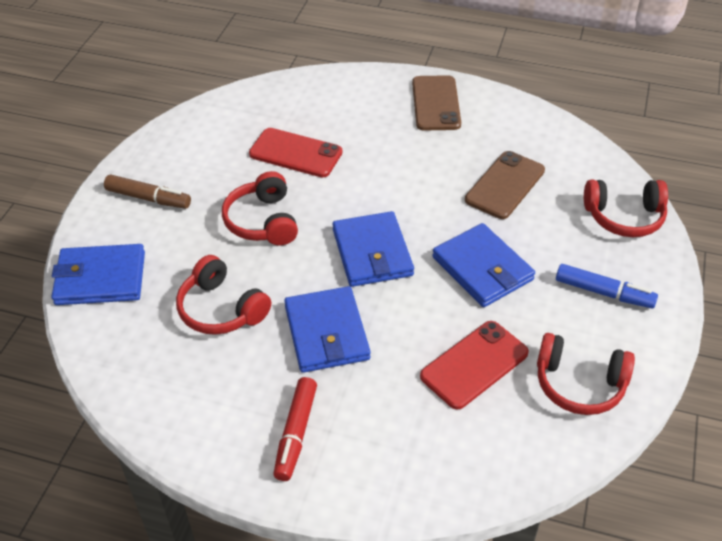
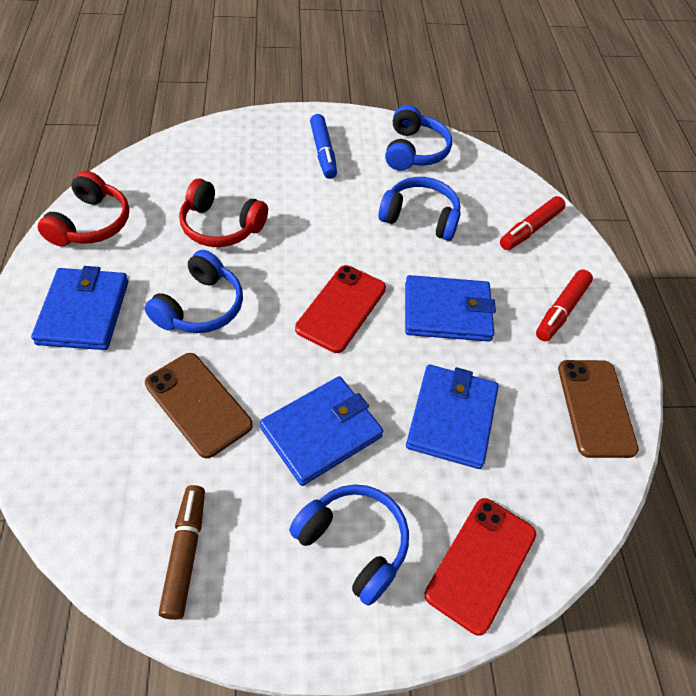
blue headphones: 0 -> 4
red headphones: 4 -> 2
red marker: 1 -> 2

